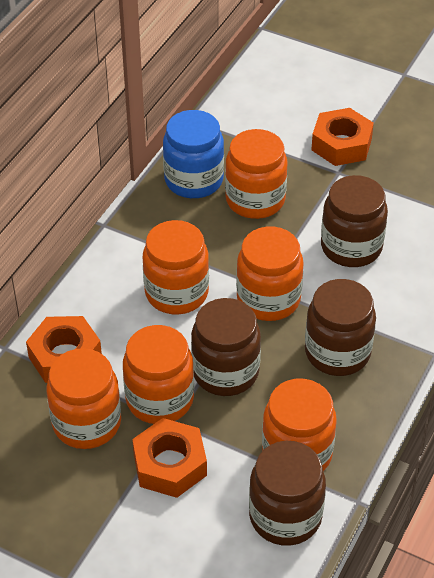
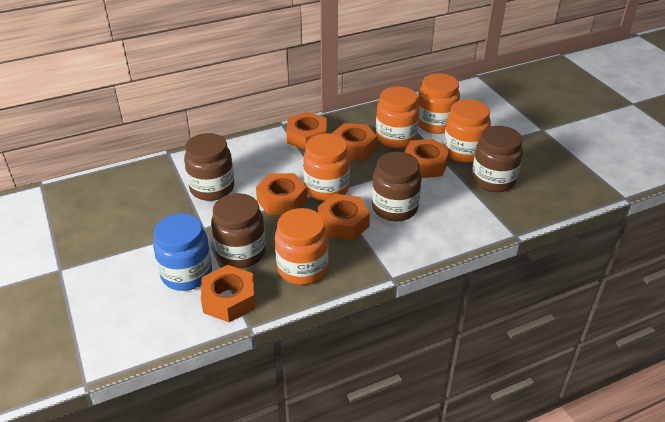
orange jar: 6 -> 5
orange nut: 3 -> 6

